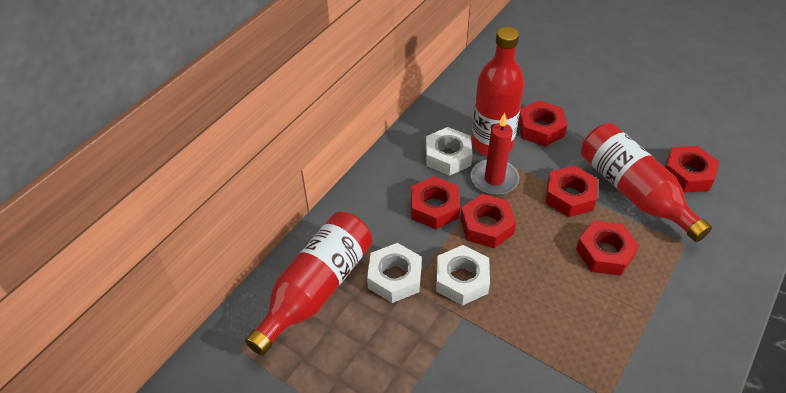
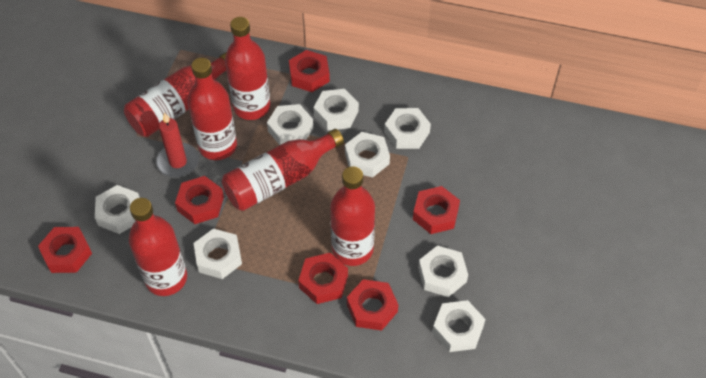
red bottle: 3 -> 6
white nut: 3 -> 8

